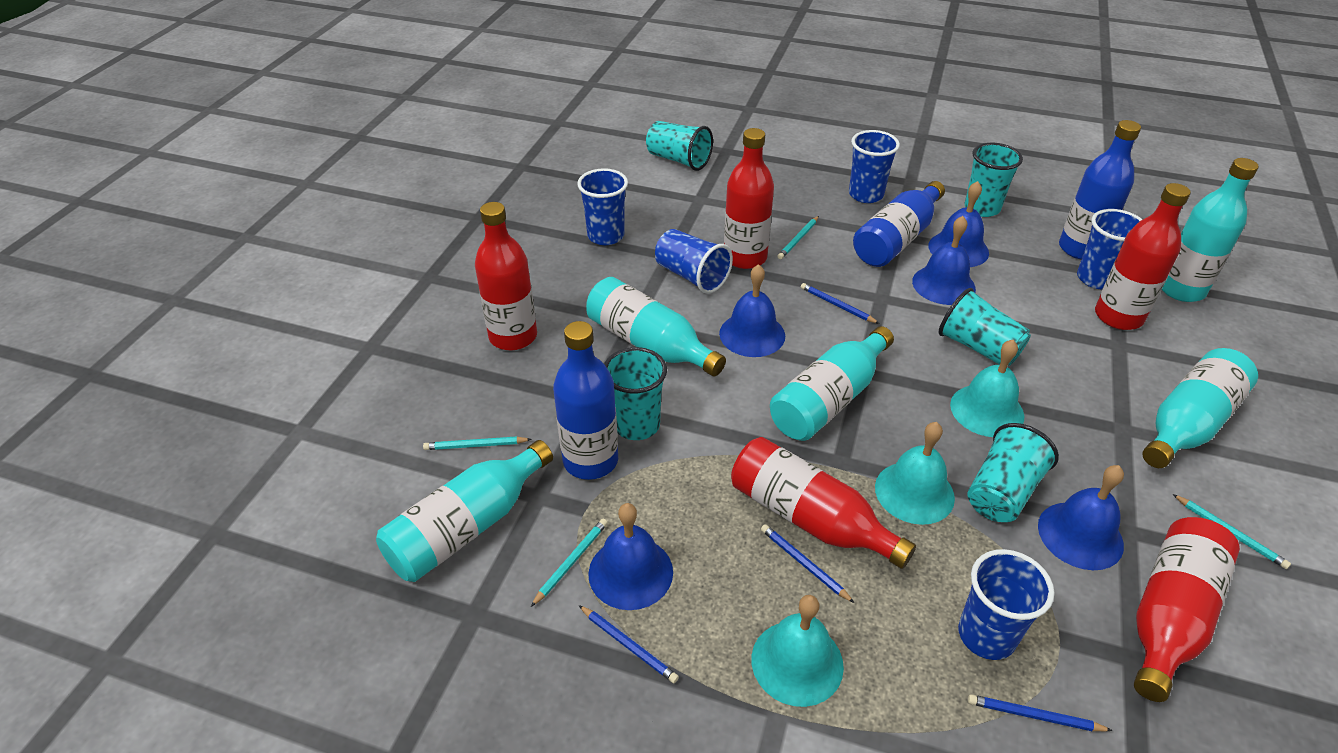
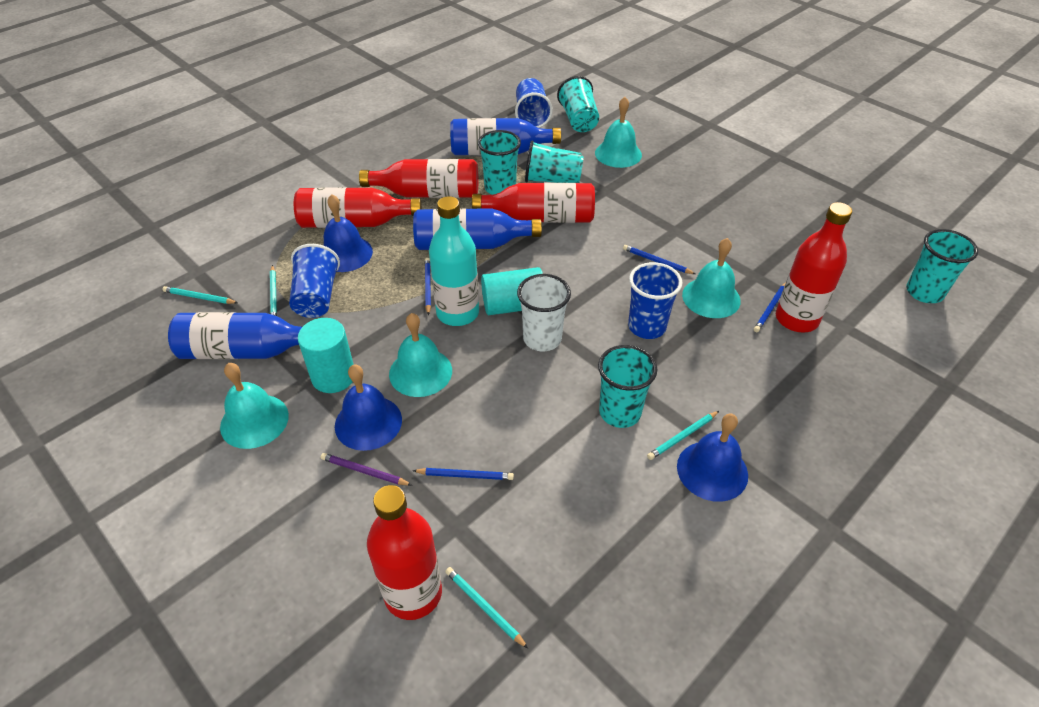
blue bell: 5 -> 3
blue cup: 5 -> 3
purple pencil: 0 -> 1
turquoise bell: 3 -> 4
turquoise bottle: 5 -> 1
turquoise cylinder: 0 -> 2
white cup: 0 -> 1

